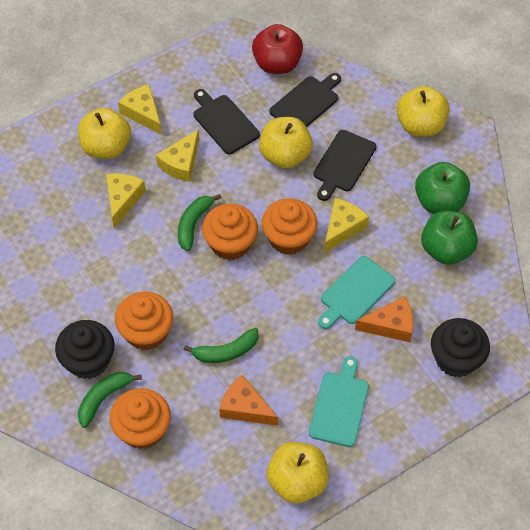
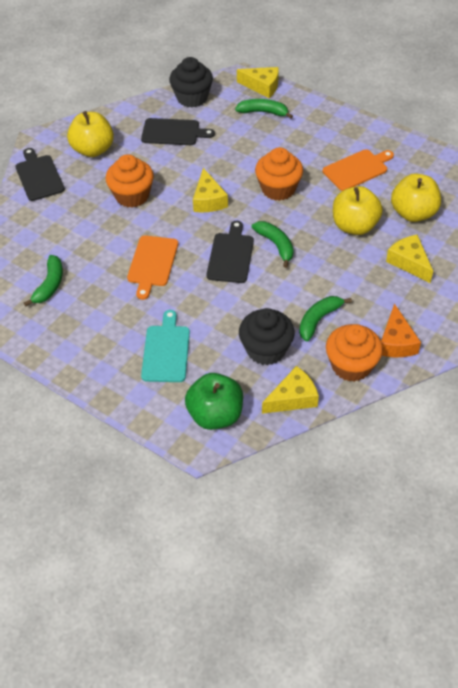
green apple: 2 -> 1
green banana: 3 -> 4
orange cheese: 2 -> 1
orange cupcake: 4 -> 3
orange cutting board: 0 -> 2
red apple: 1 -> 0
turquoise cutting board: 2 -> 1
yellow apple: 4 -> 3

